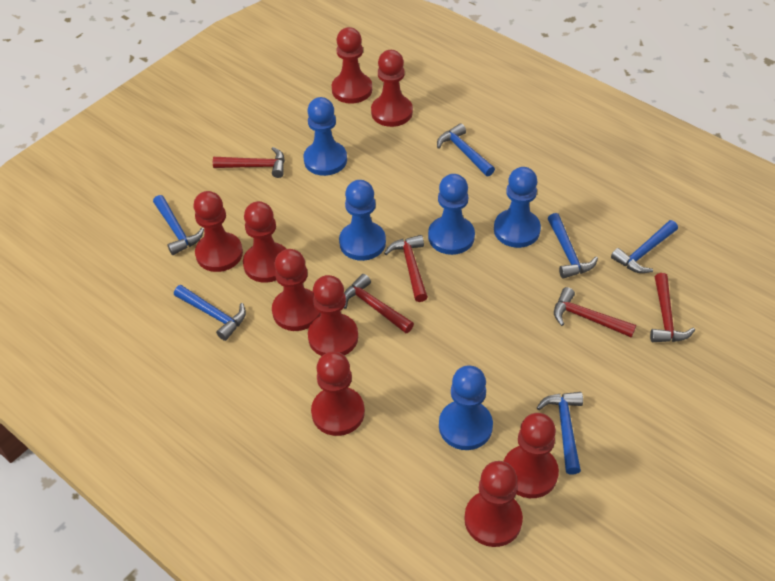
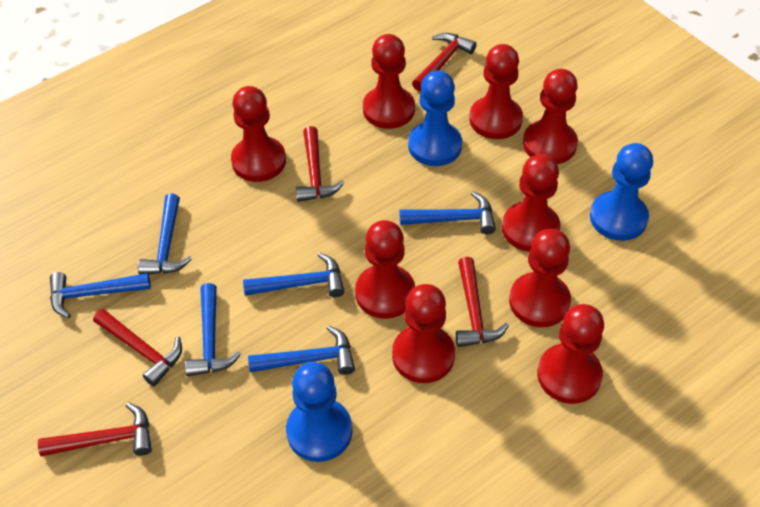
blue pawn: 5 -> 3

